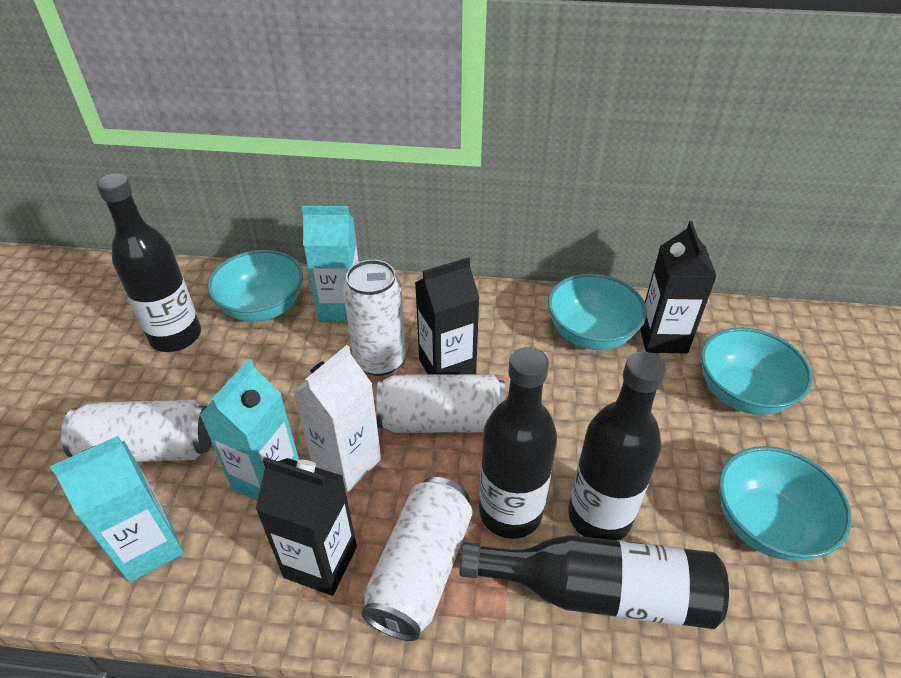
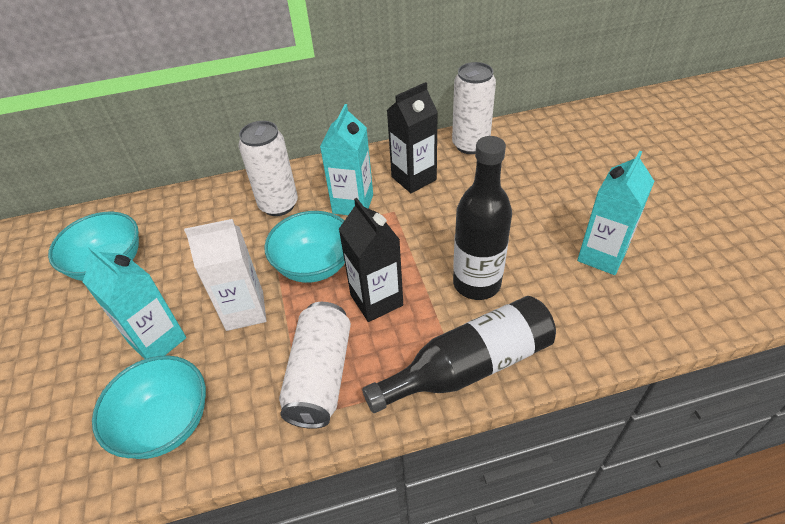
black bottle: 4 -> 2
black carton: 3 -> 2
turquoise bowl: 4 -> 3
white can: 4 -> 3

